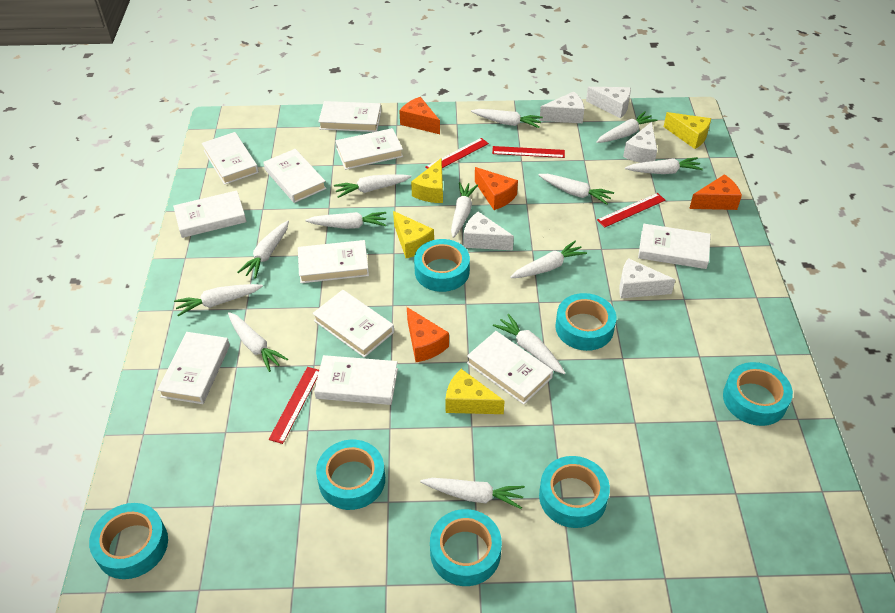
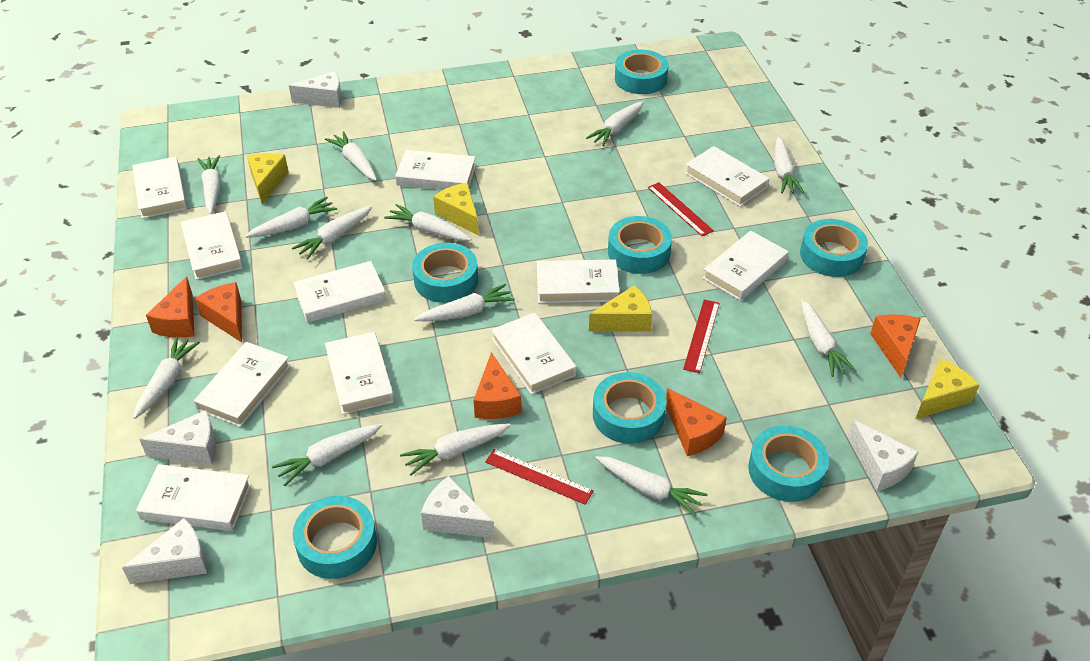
orange cheese: 4 -> 5
red ruler: 4 -> 3

